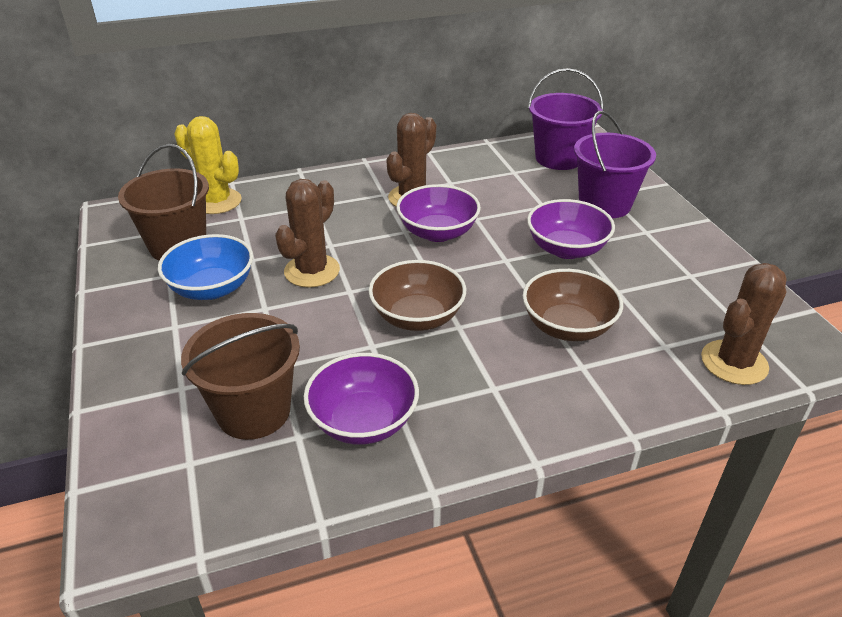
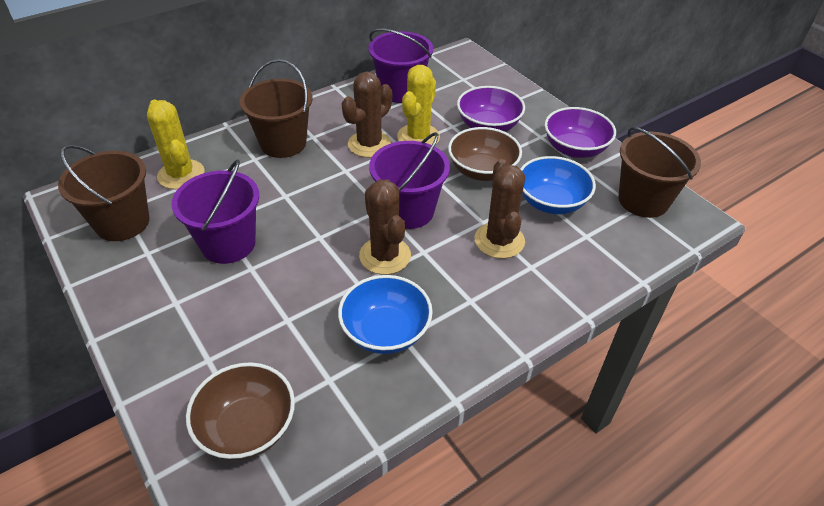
blue bowl: 1 -> 2
brown bucket: 2 -> 3
purple bowl: 3 -> 2
purple bucket: 2 -> 3
yellow cactus: 1 -> 2

